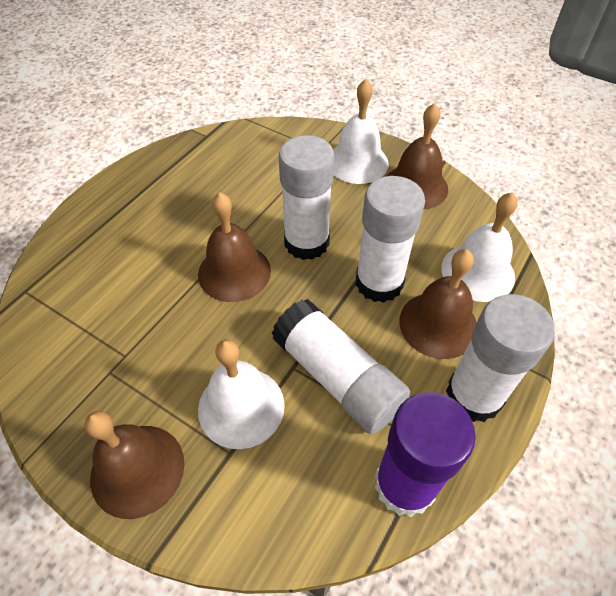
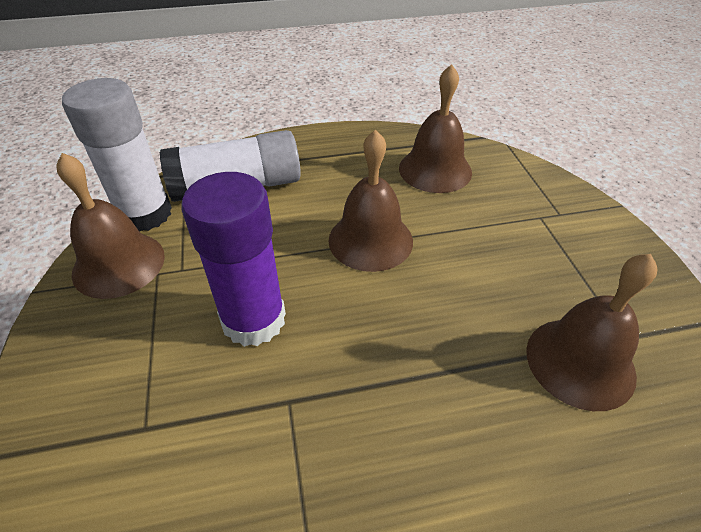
white bell: 3 -> 0
white glue stick: 4 -> 2

